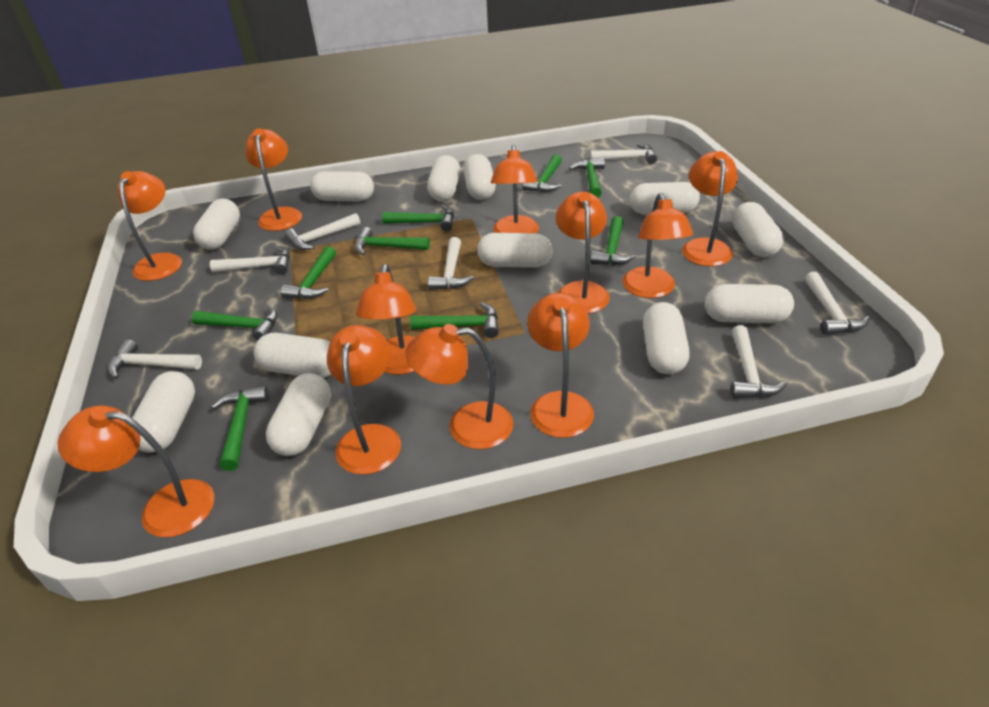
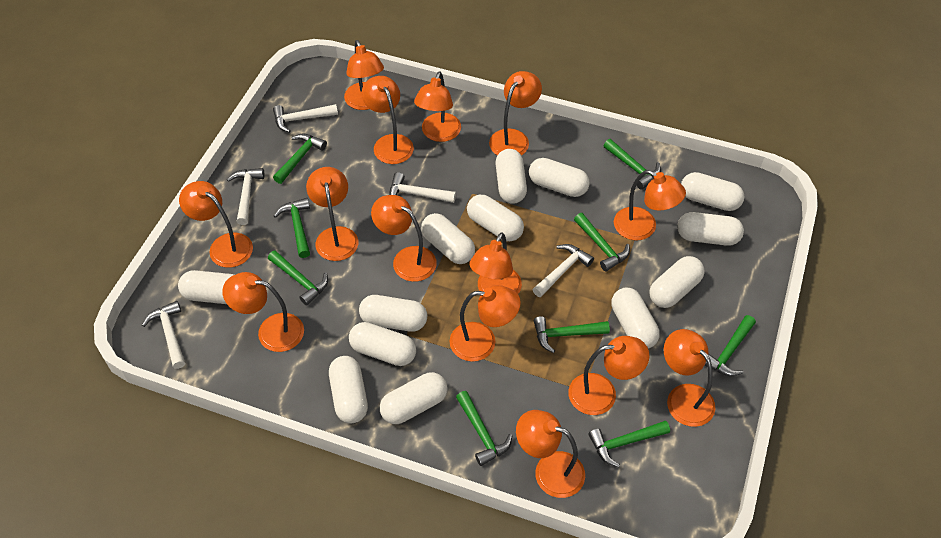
orange lamp: 11 -> 14
white capsule: 12 -> 13
white hammer: 7 -> 5

